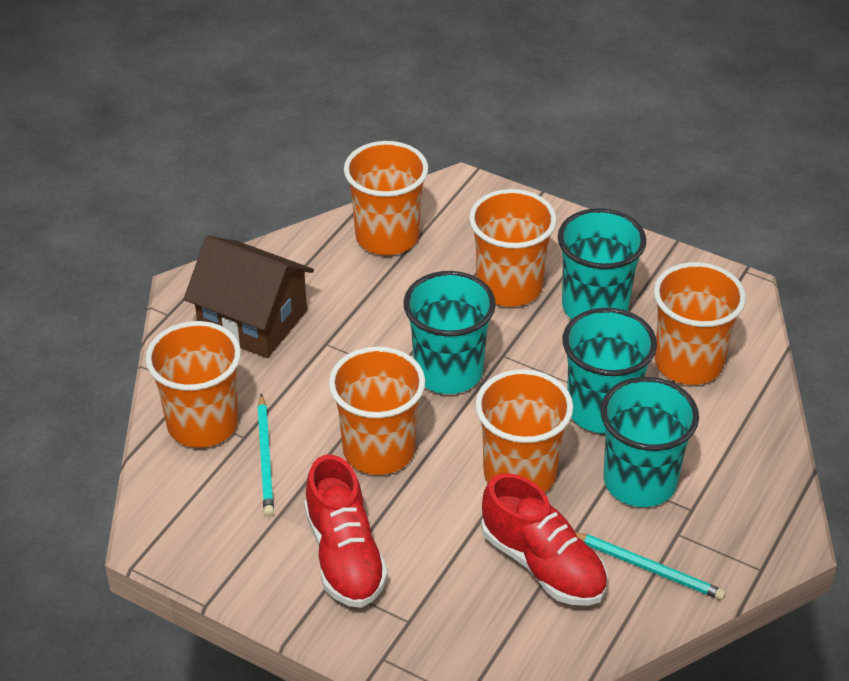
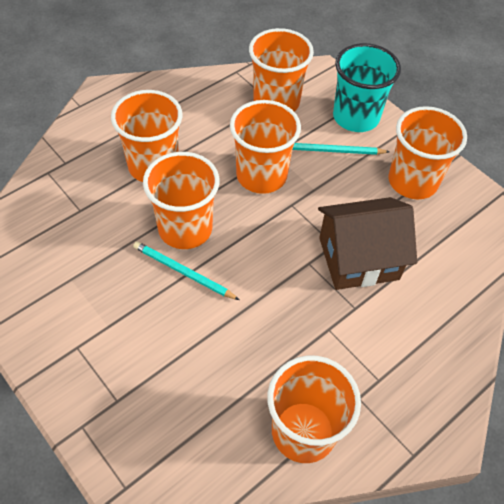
red shoe: 2 -> 0
turquoise cup: 4 -> 1

